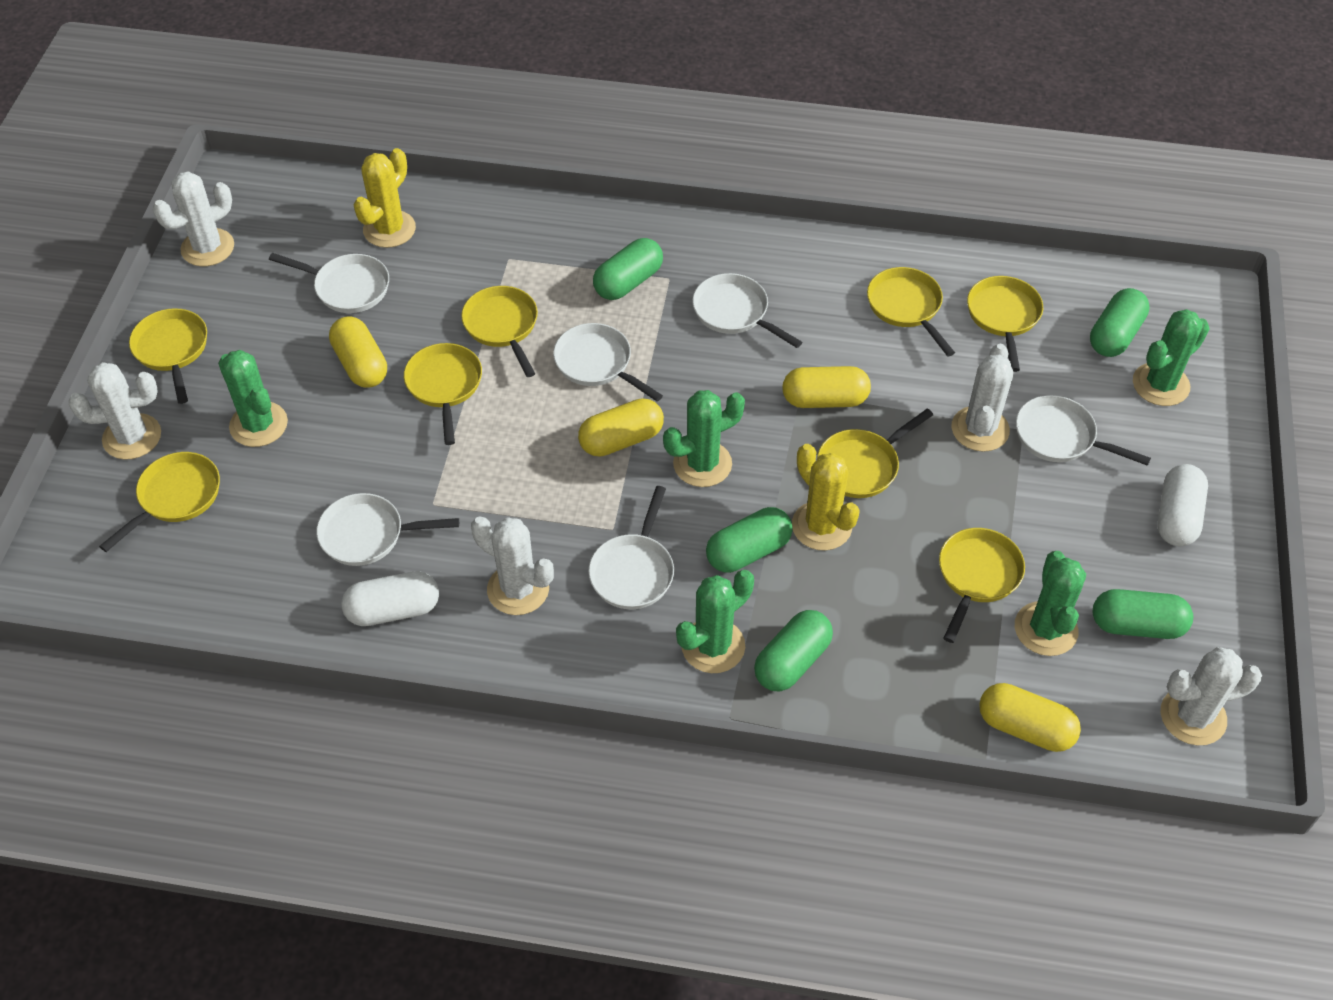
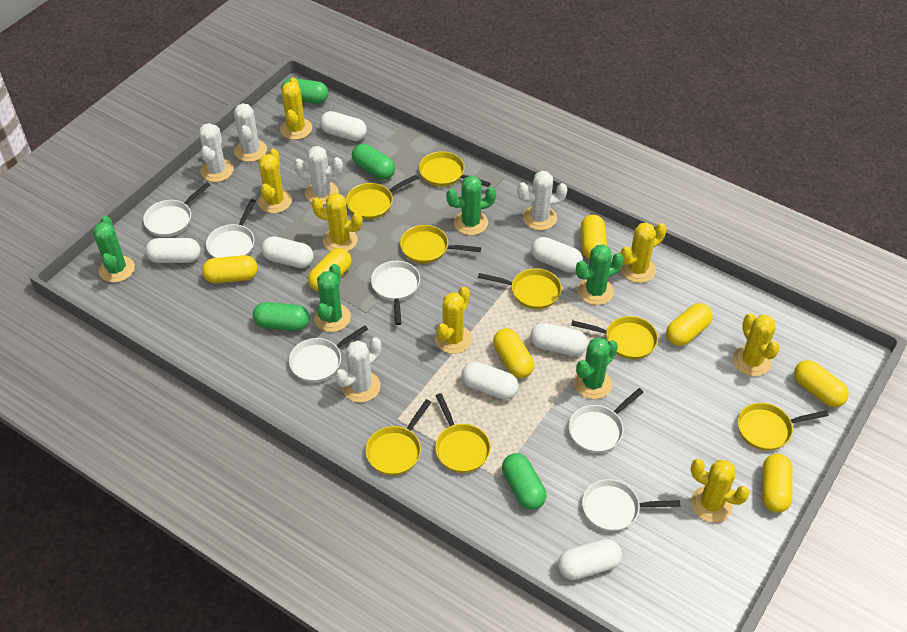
green capsule: 5 -> 4
white capsule: 2 -> 7
yellow cactus: 2 -> 7
yellow capsule: 4 -> 7

